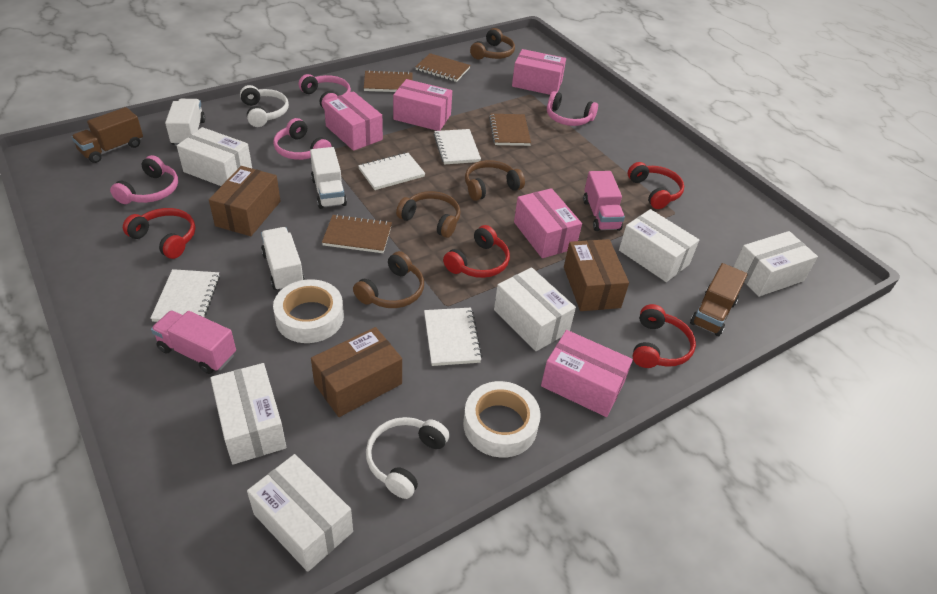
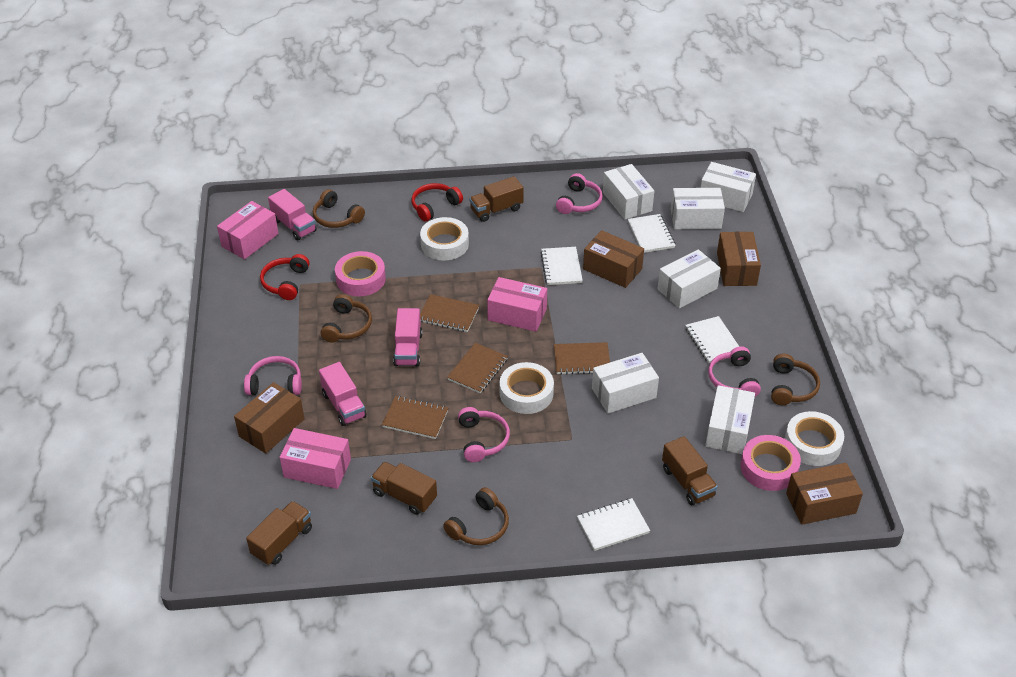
brown box: 3 -> 4
brown truck: 2 -> 4
pink box: 5 -> 3
pink tape: 0 -> 2
pink truck: 2 -> 3
red headphones: 4 -> 2
white headphones: 2 -> 0
white tape: 2 -> 3
white truck: 3 -> 0

